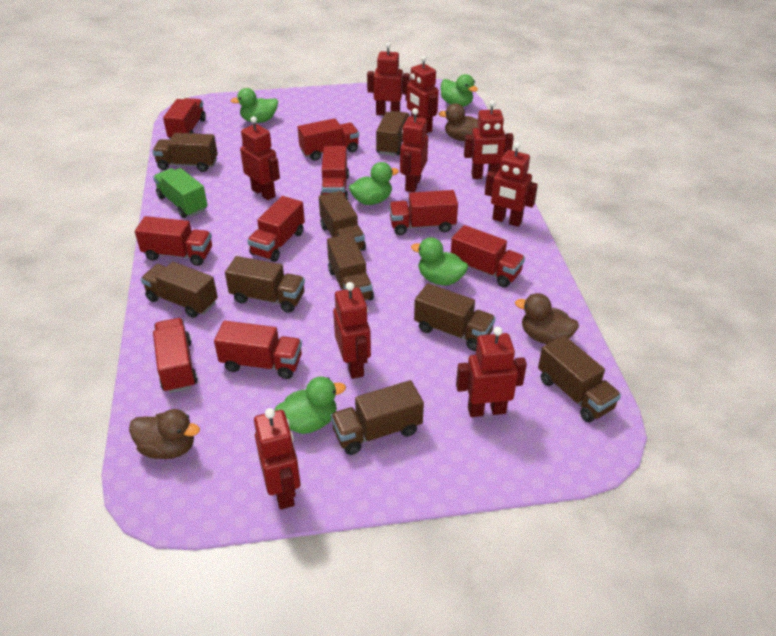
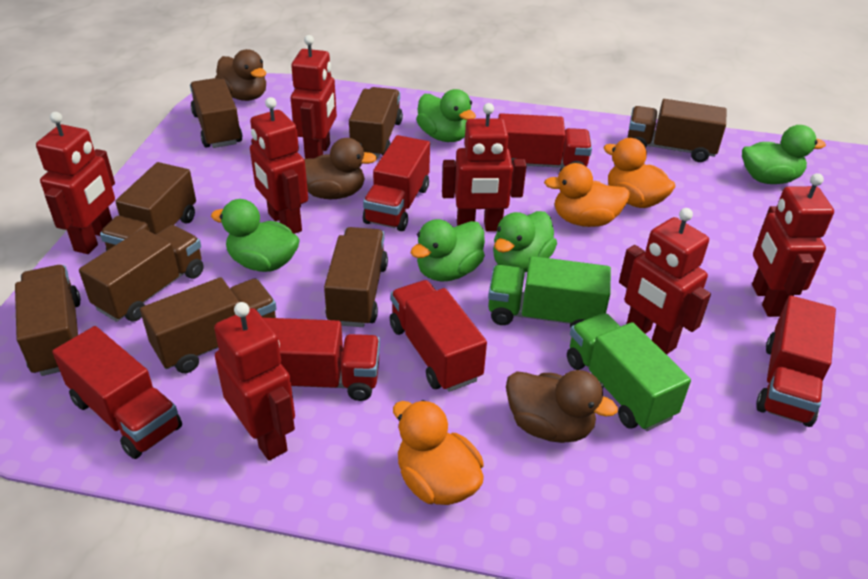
brown truck: 9 -> 8
green truck: 1 -> 2
orange duck: 0 -> 3
red robot: 9 -> 7
red truck: 9 -> 6

